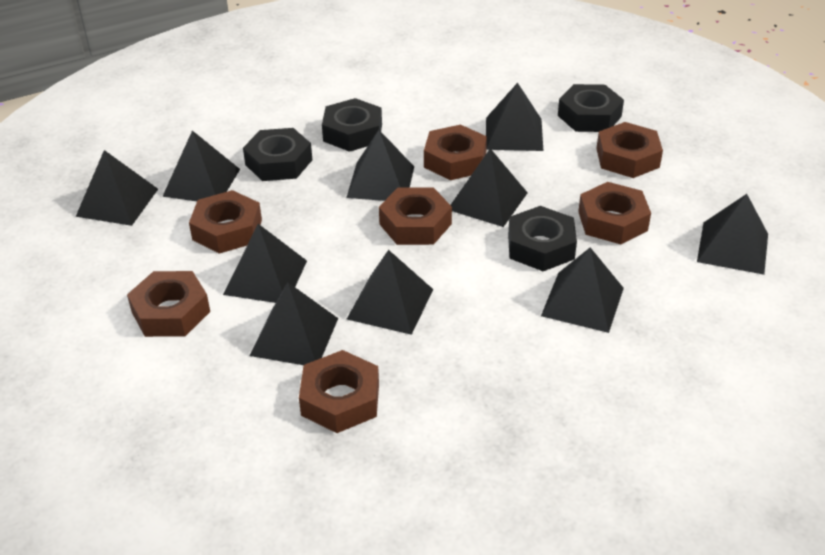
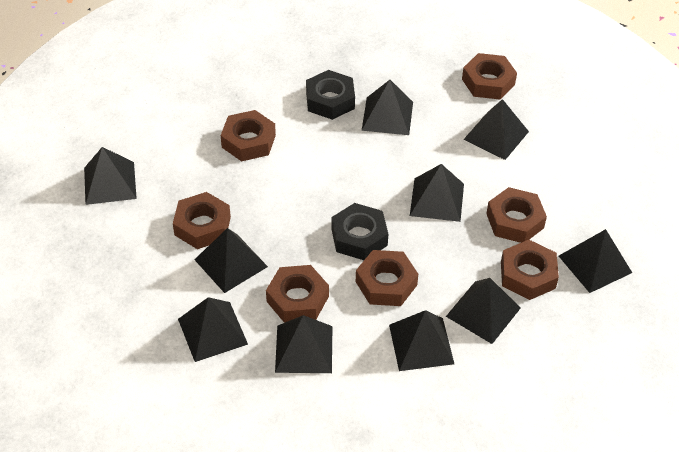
black nut: 4 -> 2

